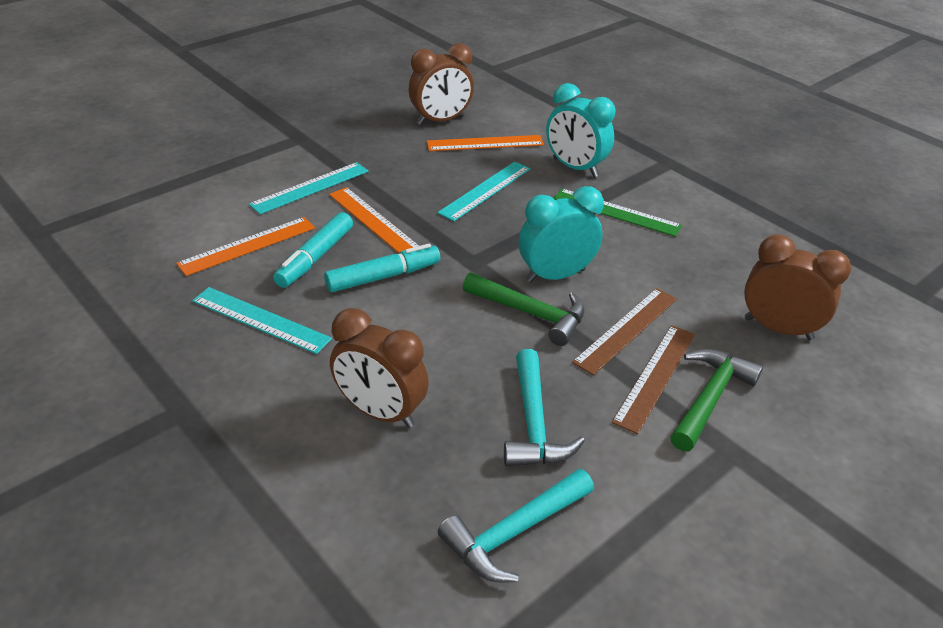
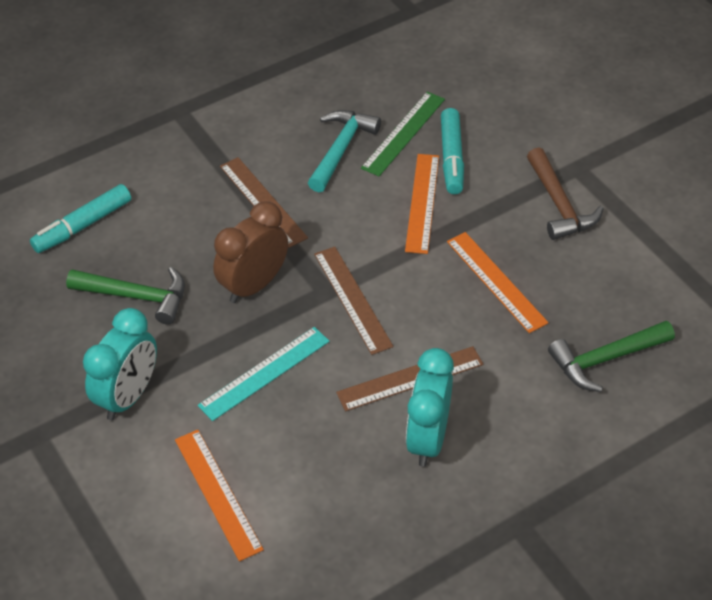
brown clock: 3 -> 1
brown hammer: 0 -> 1
brown ruler: 2 -> 3
turquoise hammer: 2 -> 1
turquoise ruler: 3 -> 1

